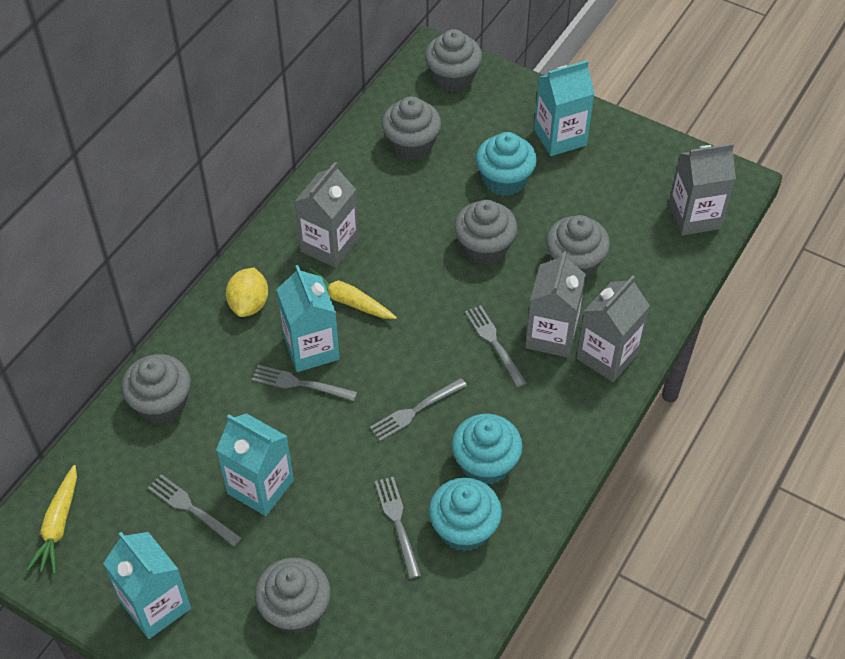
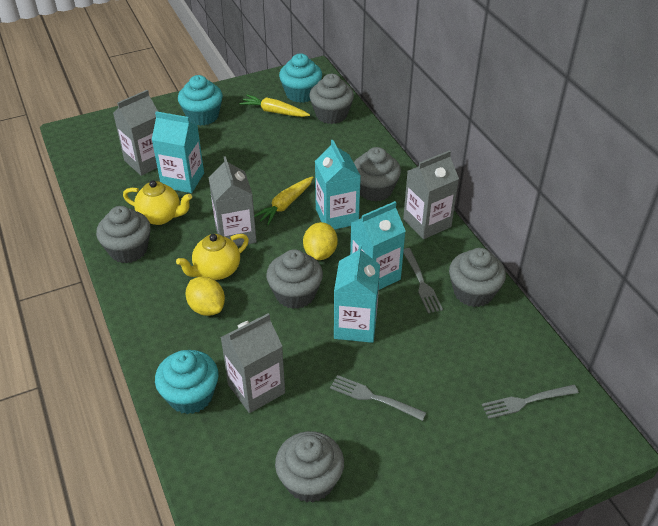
grey fork: 5 -> 3
yellow lemon: 1 -> 2
yellow teapot: 0 -> 2

